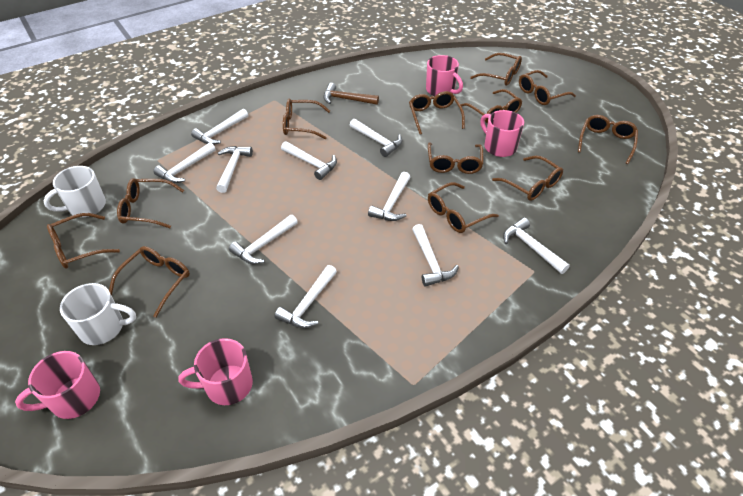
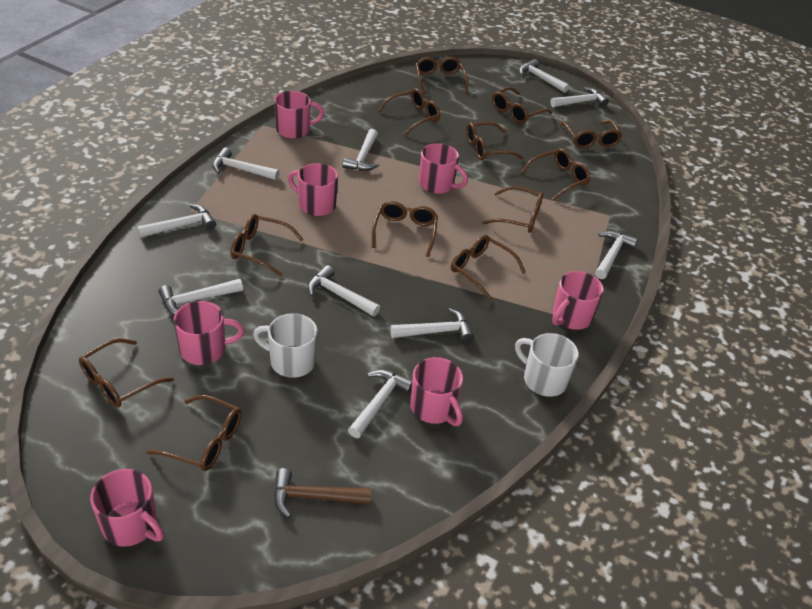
pink mug: 4 -> 7

